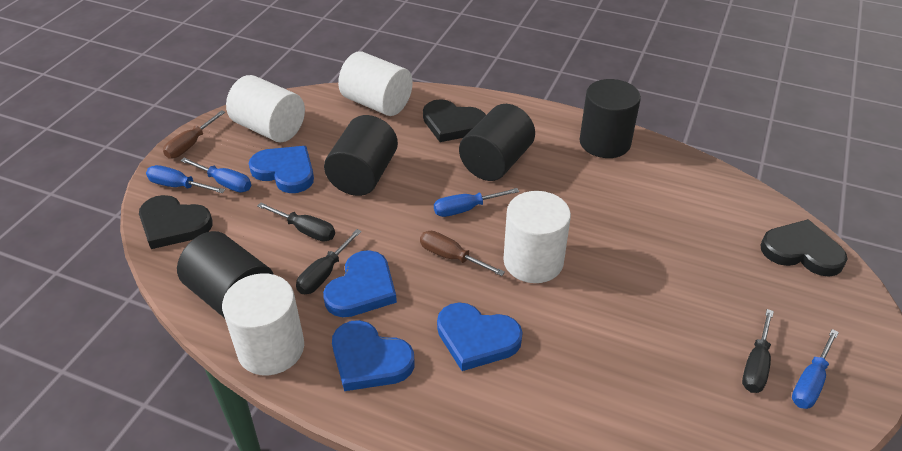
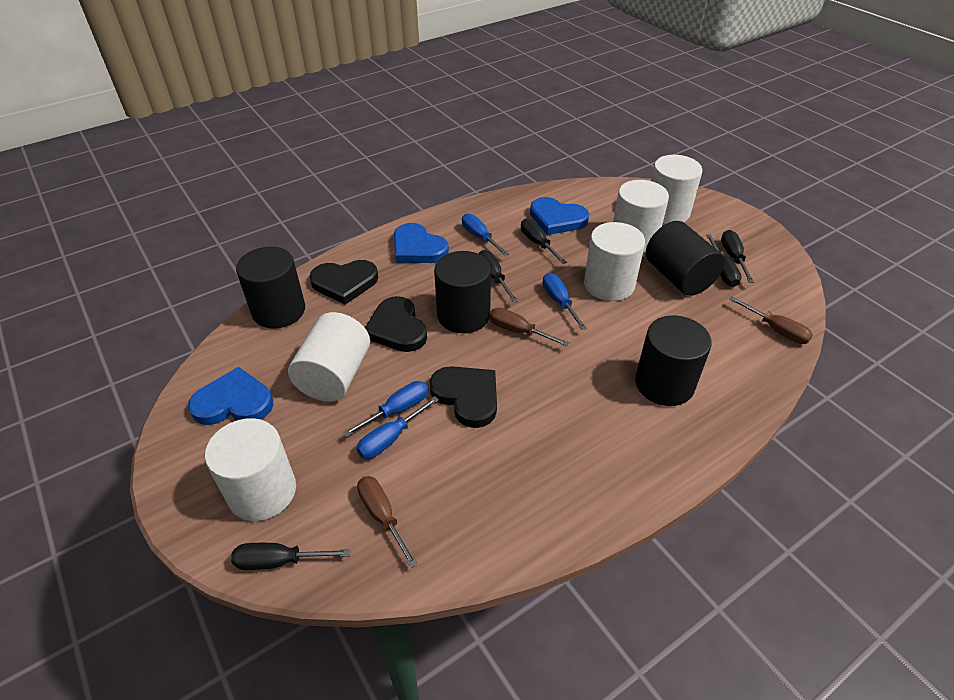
black screwdriver: 3 -> 5
blue heart: 4 -> 3
brown screwdriver: 2 -> 3
white cylinder: 4 -> 5

